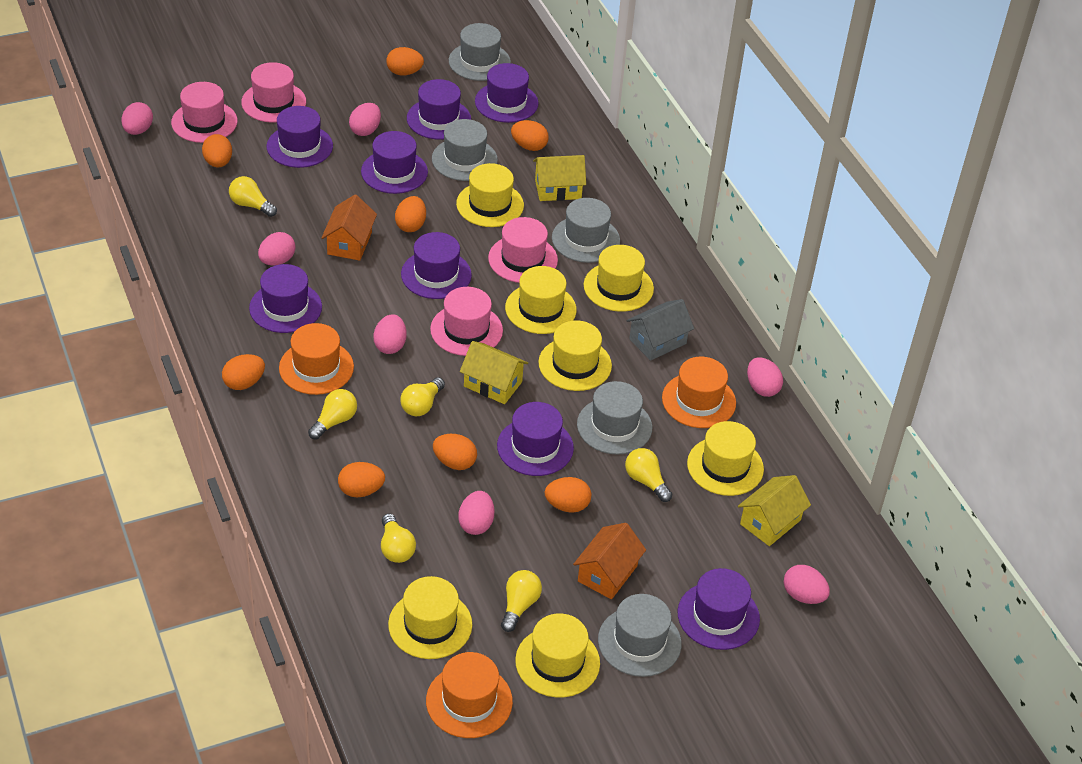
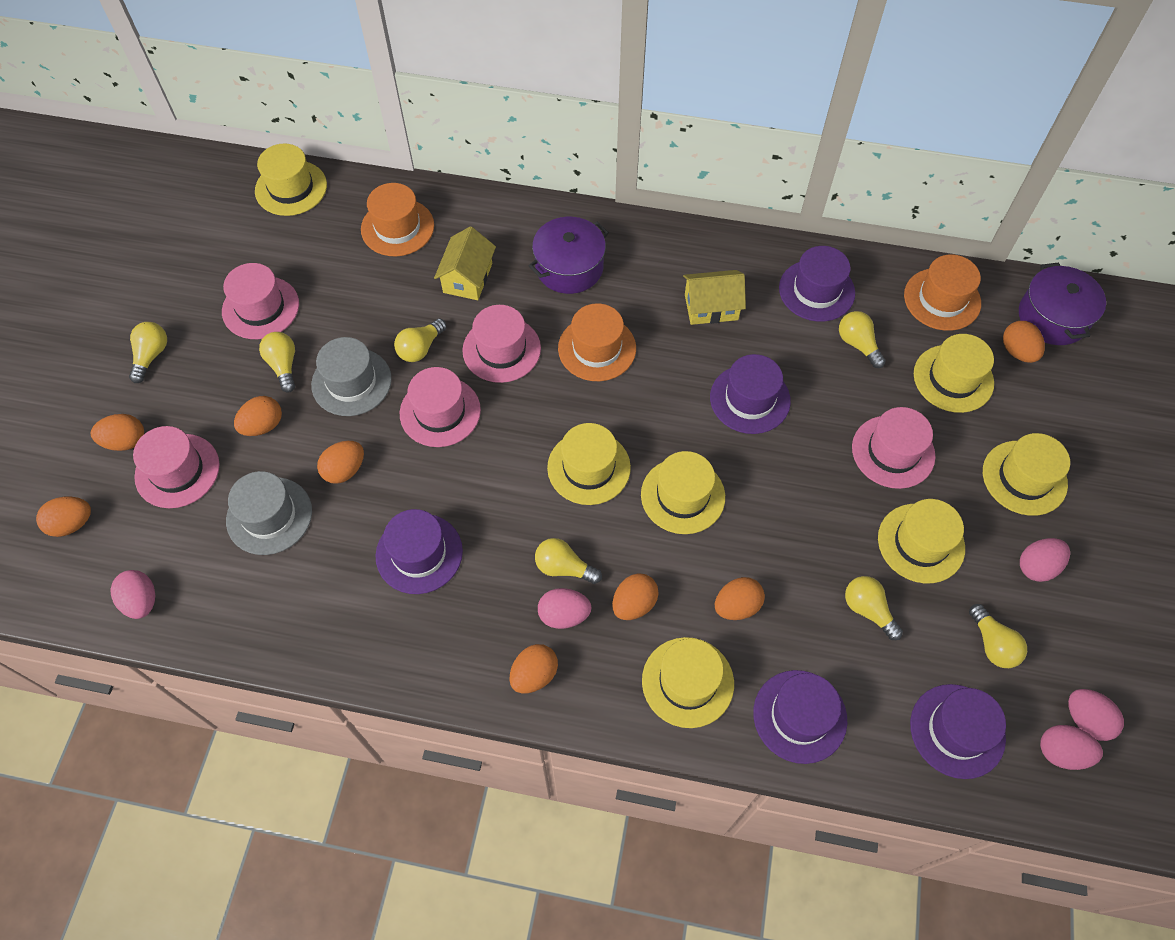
grey hat: 5 -> 2
grey house: 1 -> 0
orange house: 2 -> 0
pink egg: 7 -> 5
pink hat: 4 -> 5
purple hat: 8 -> 5
purple pot: 0 -> 2
yellow house: 3 -> 2
yellow light bulb: 6 -> 7

